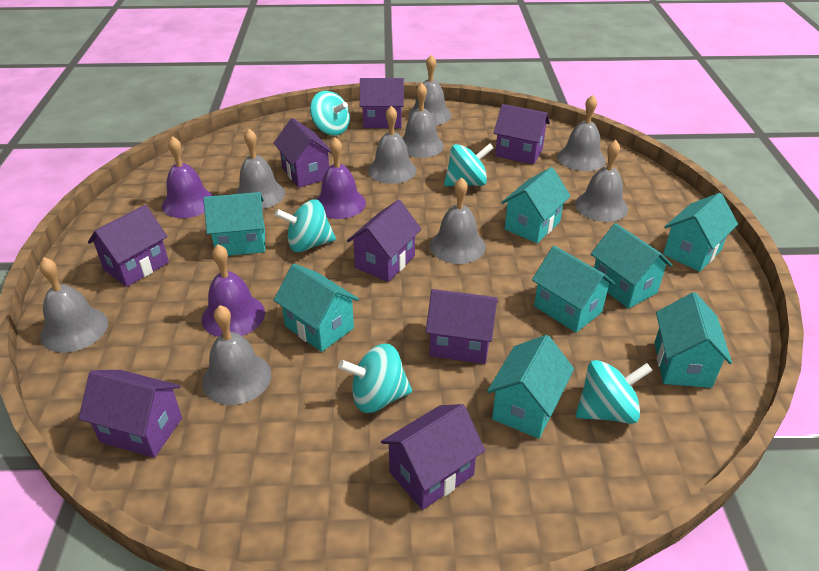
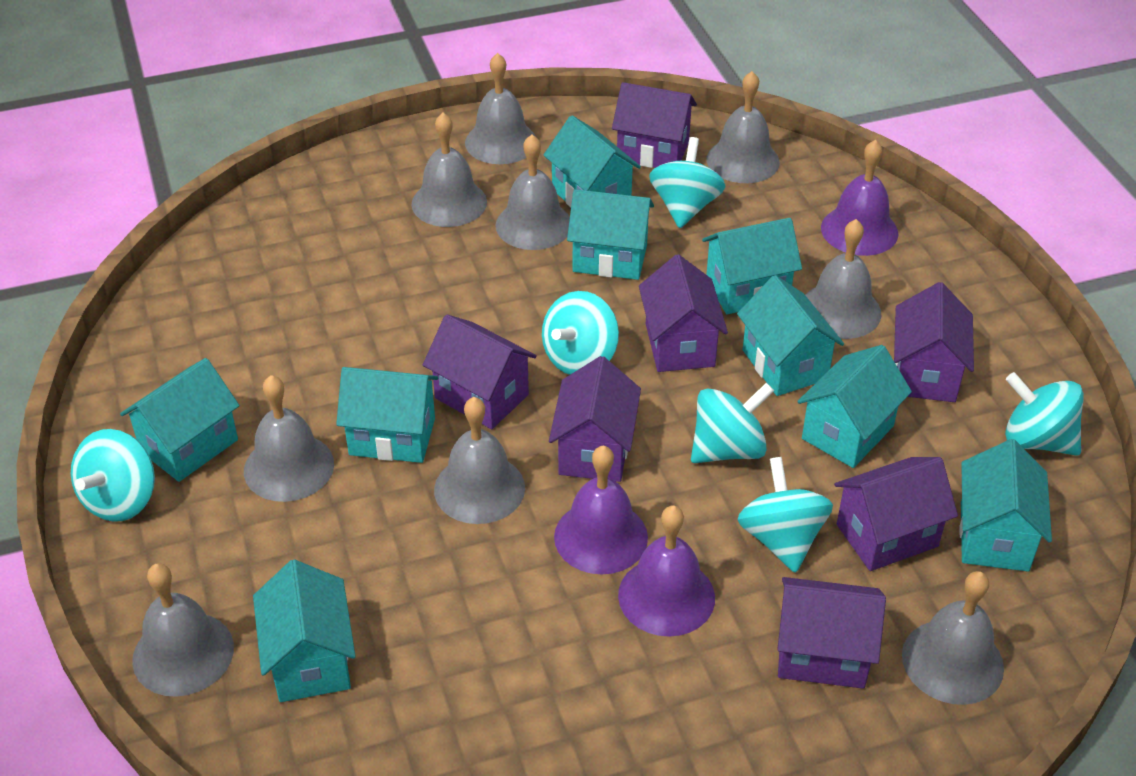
purple house: 8 -> 7
turquoise house: 8 -> 9
turquoise spinning top: 5 -> 6

